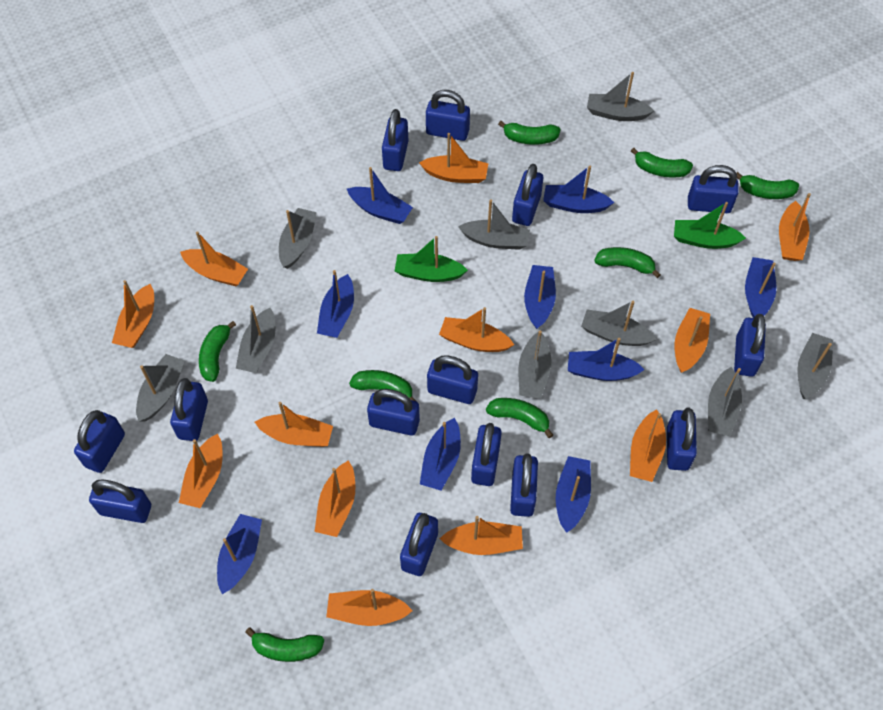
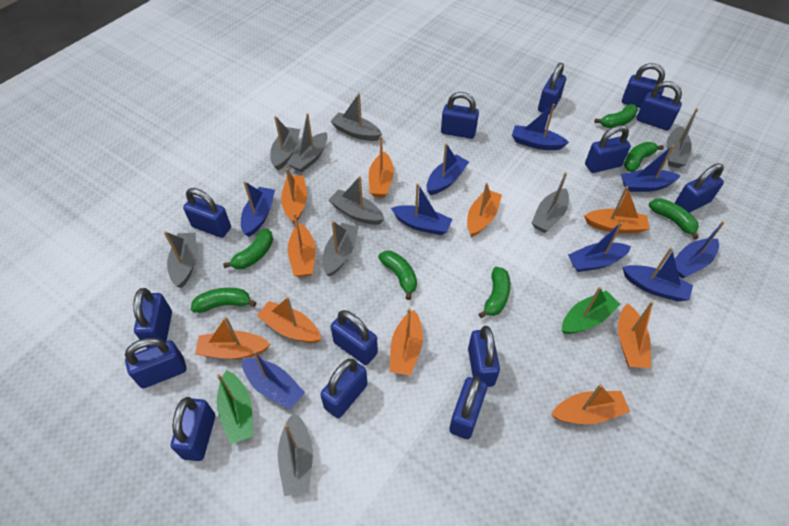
green banana: 8 -> 7
orange boat: 12 -> 10

